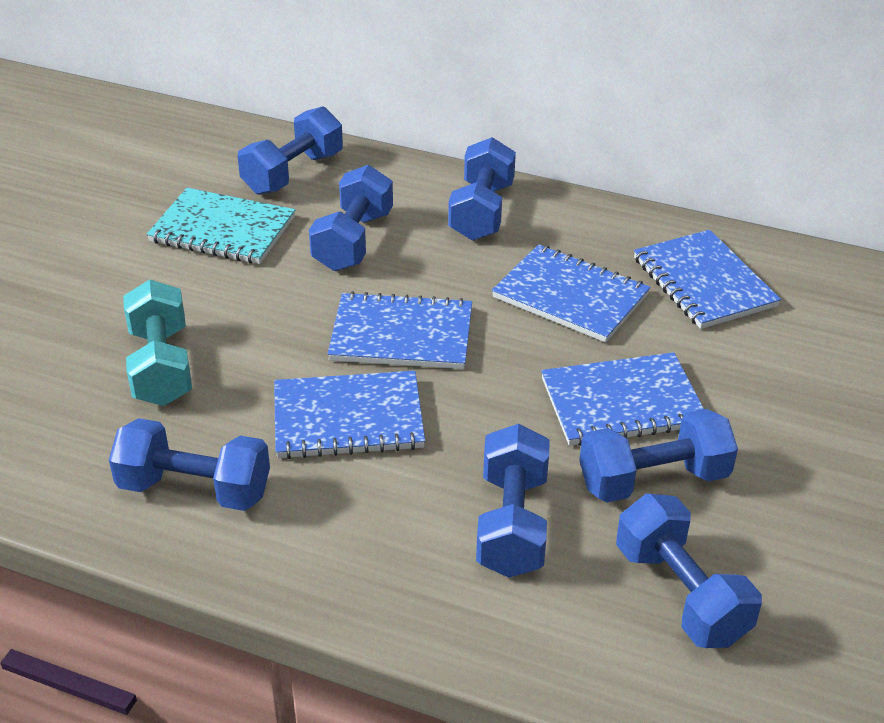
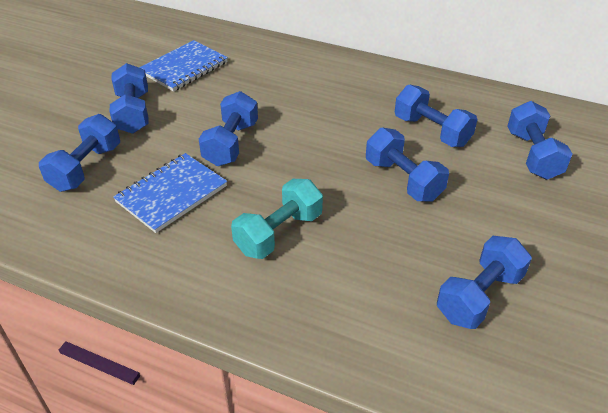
blue notebook: 5 -> 2
turquoise notebook: 1 -> 0

